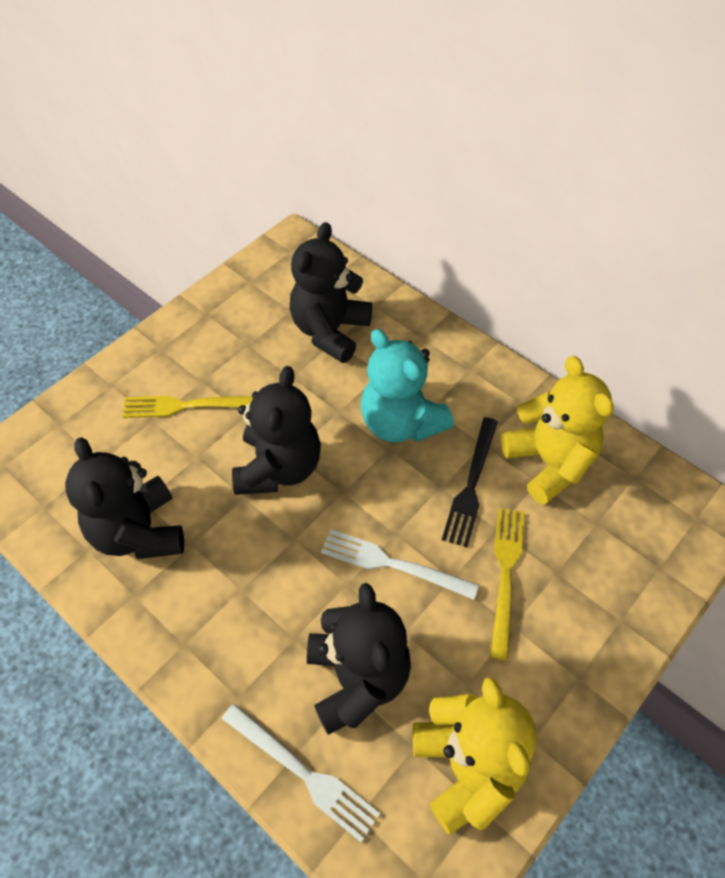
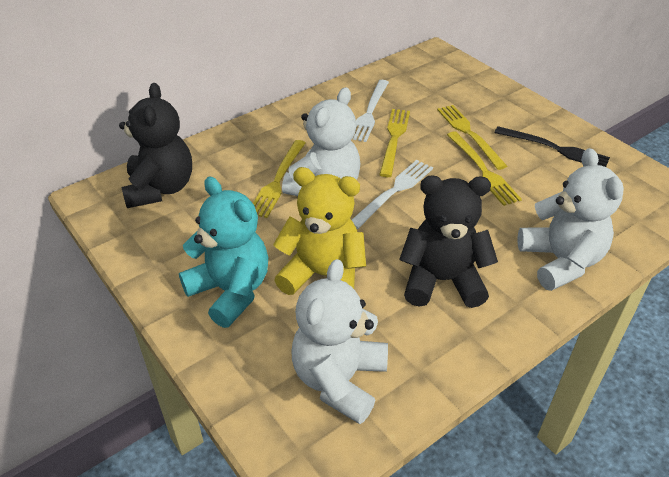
black teddy bear: 4 -> 2
white teddy bear: 0 -> 3
yellow fork: 2 -> 4
yellow teddy bear: 2 -> 1

